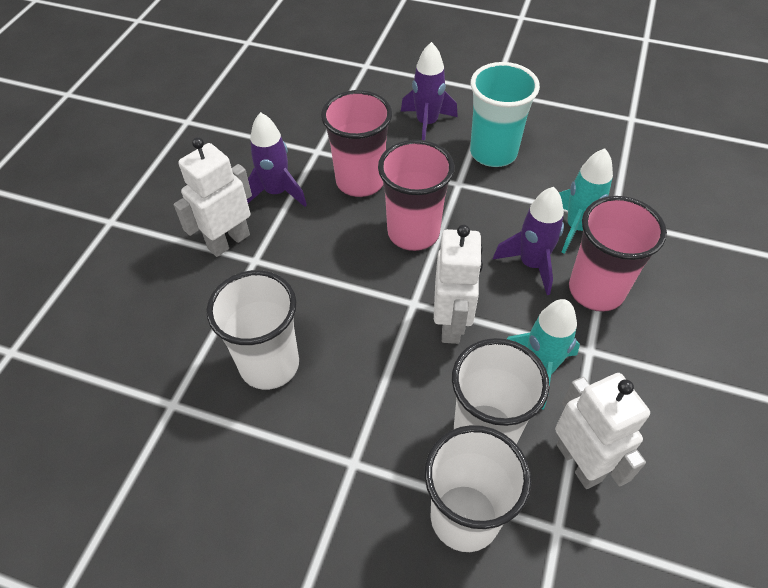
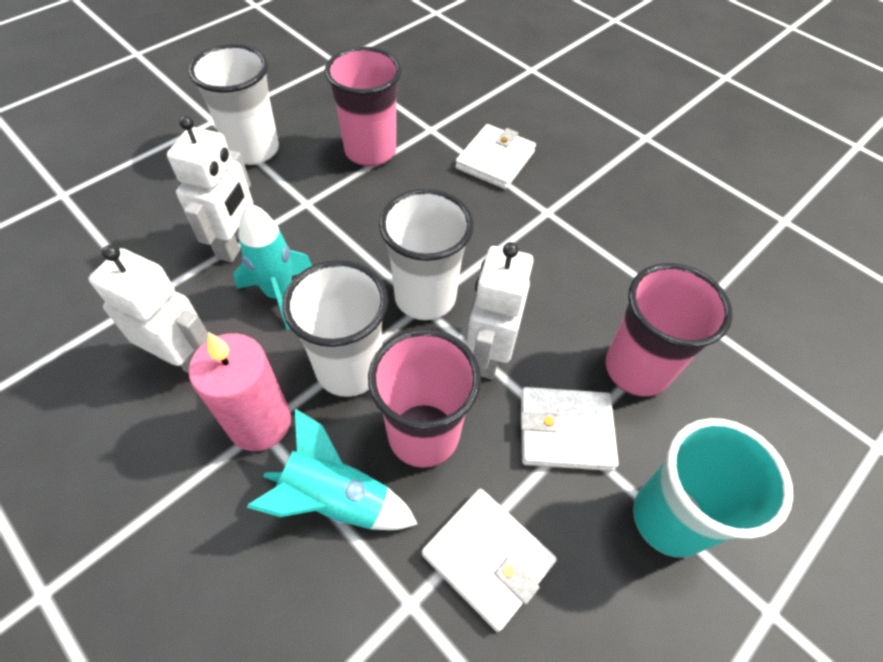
pink candle: 0 -> 1
purple rocket: 3 -> 0
white wallet: 0 -> 3

